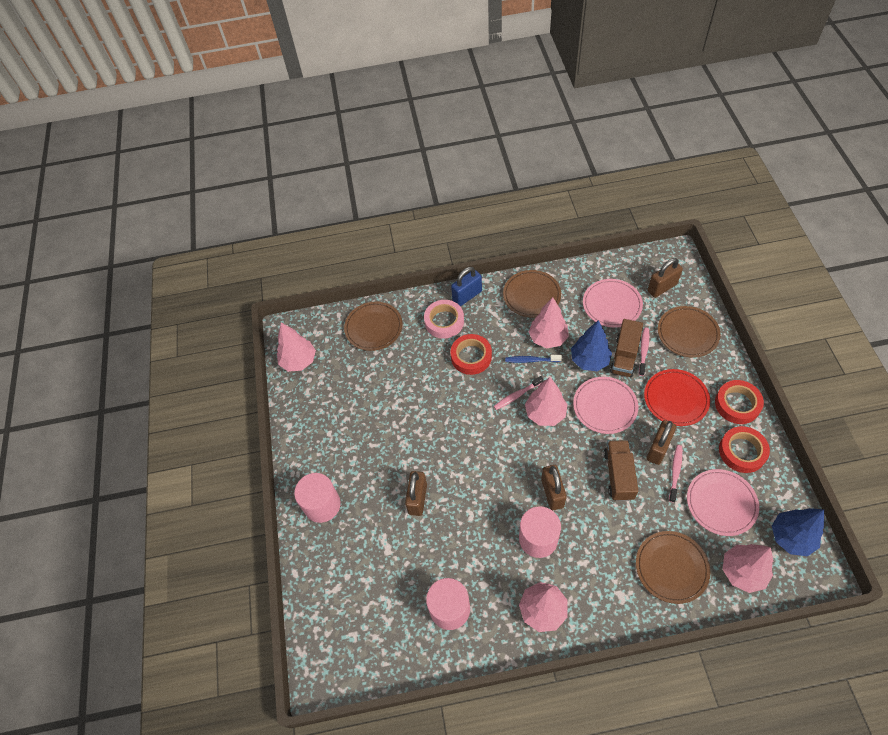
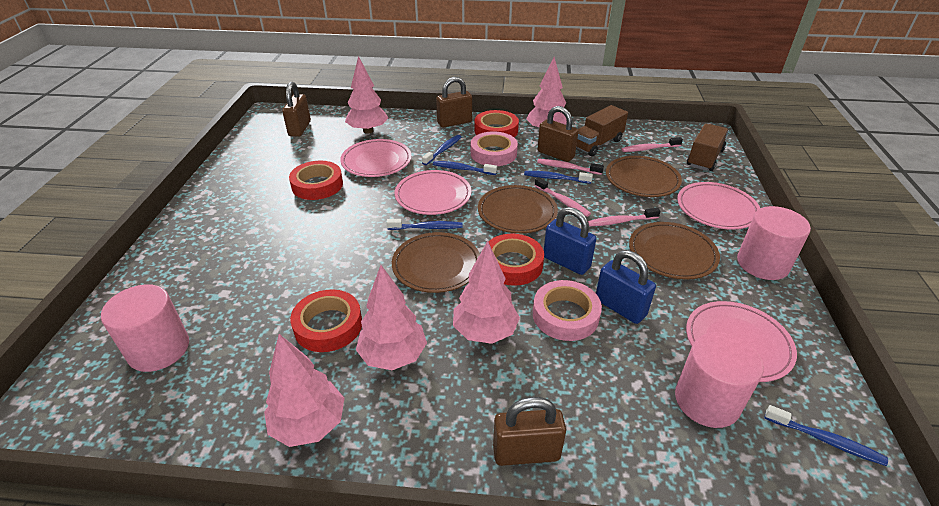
blue padlock: 1 -> 2
blue toothbrush: 1 -> 5
blue tree: 2 -> 0
pink plate: 3 -> 4
pink tape: 1 -> 2
pink toothbrush: 3 -> 4
red plate: 1 -> 0
red tape: 3 -> 4

